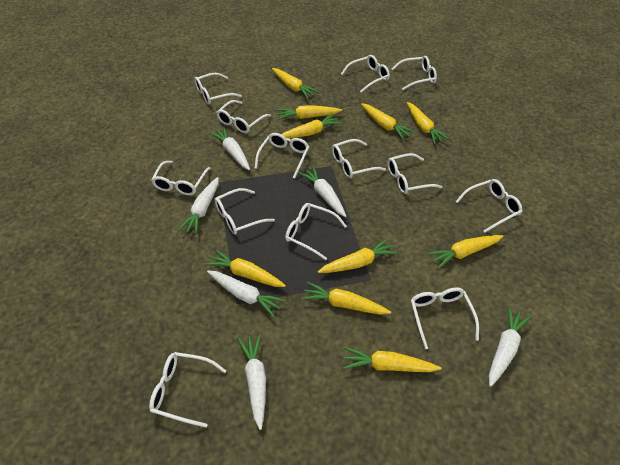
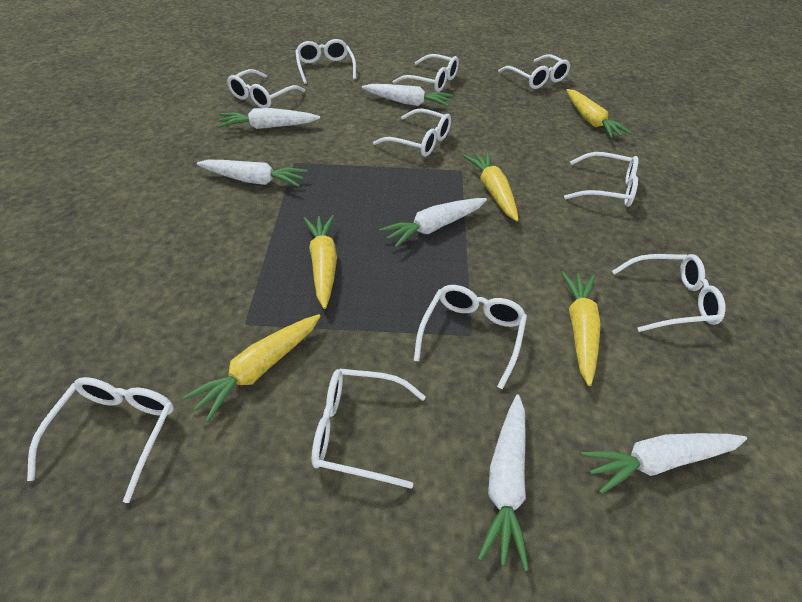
white glasses: 13 -> 10
yellow carrot: 10 -> 5

